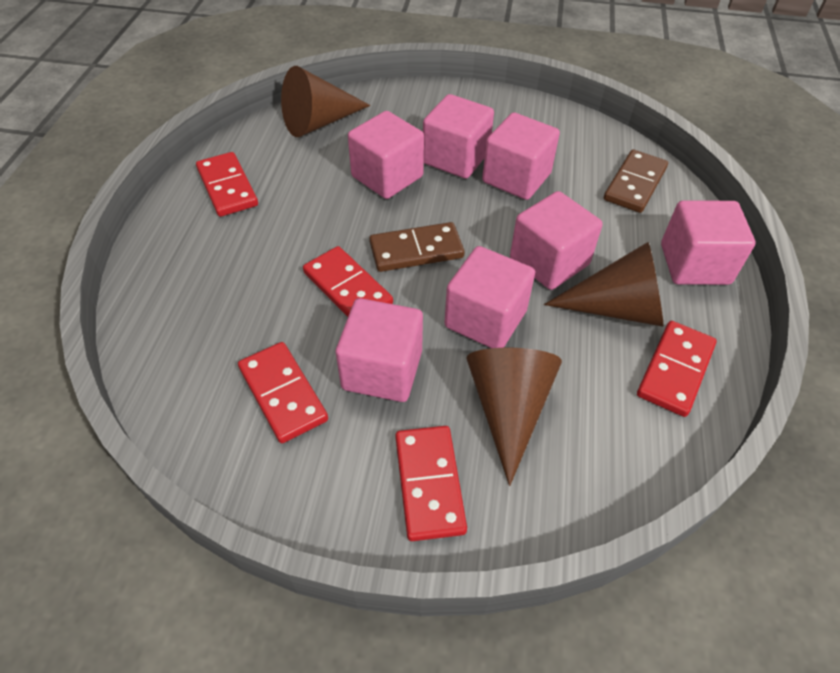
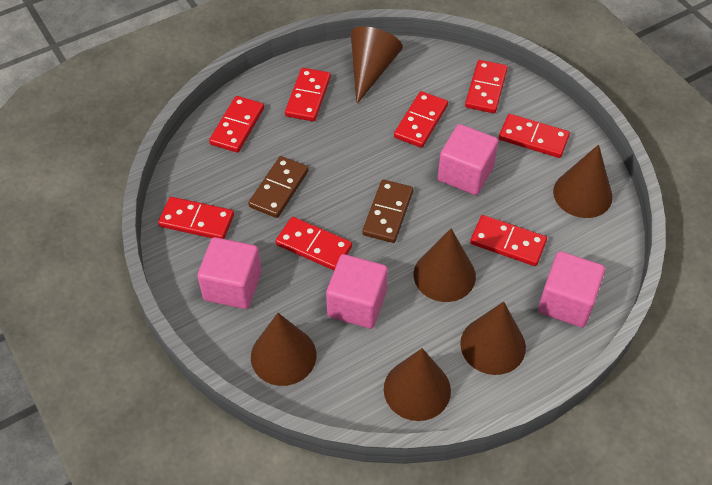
brown cone: 3 -> 6
pink cube: 7 -> 4
red domino: 5 -> 8

